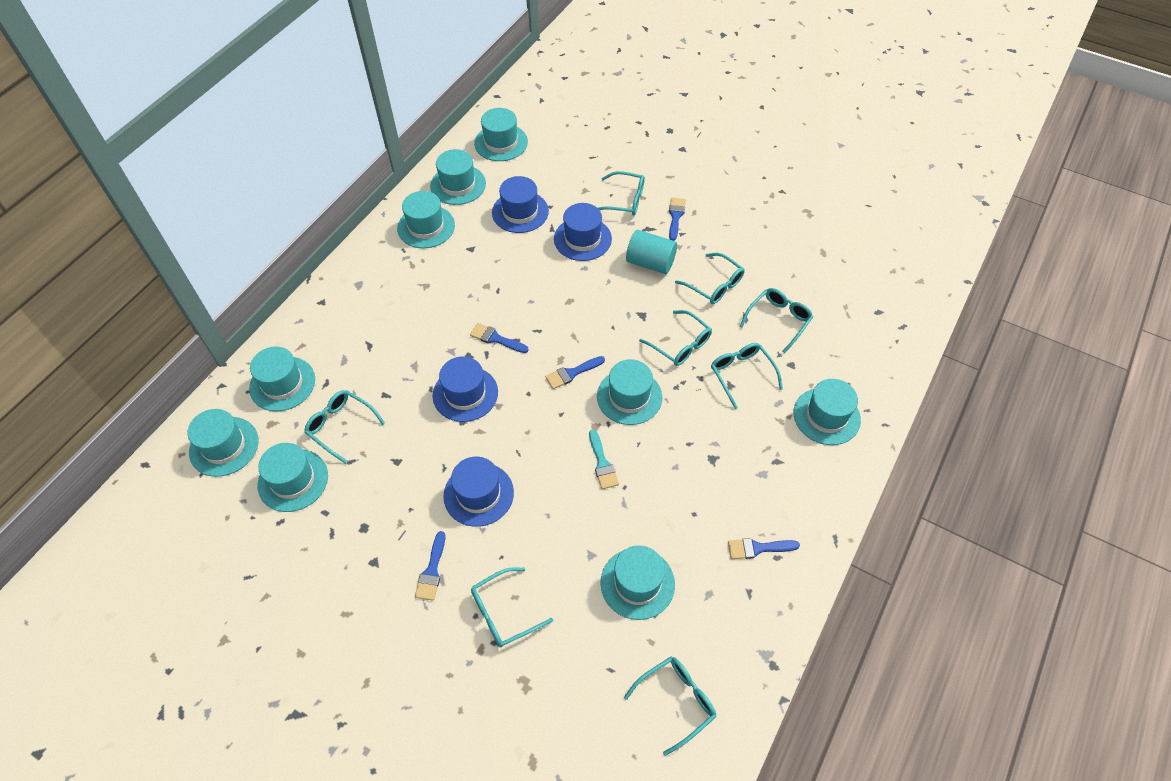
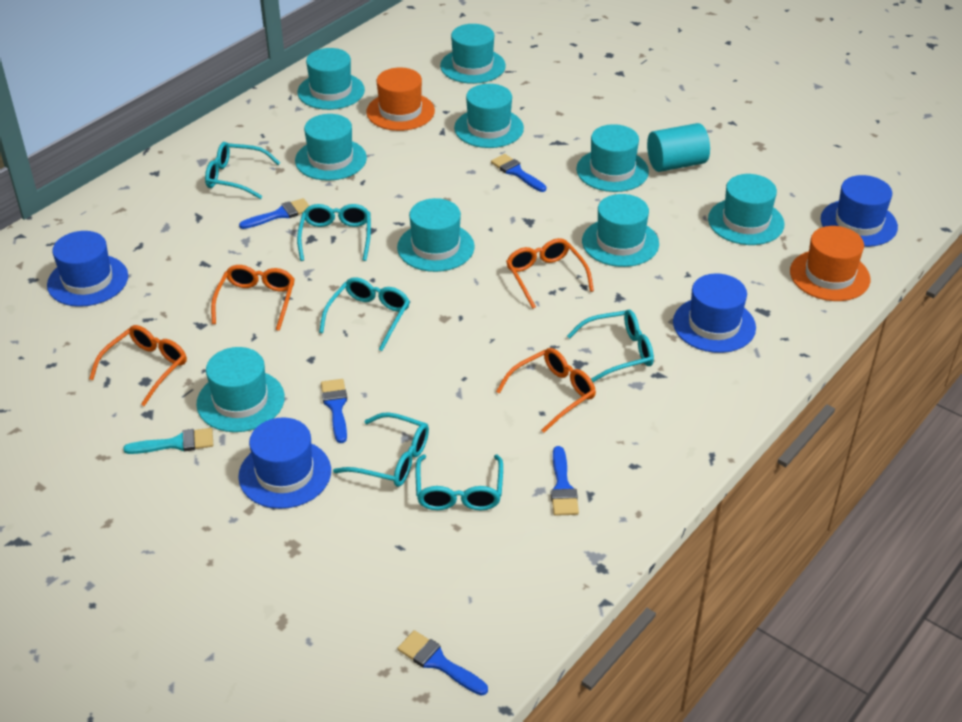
orange glasses: 0 -> 4
orange hat: 0 -> 2
turquoise glasses: 8 -> 6

